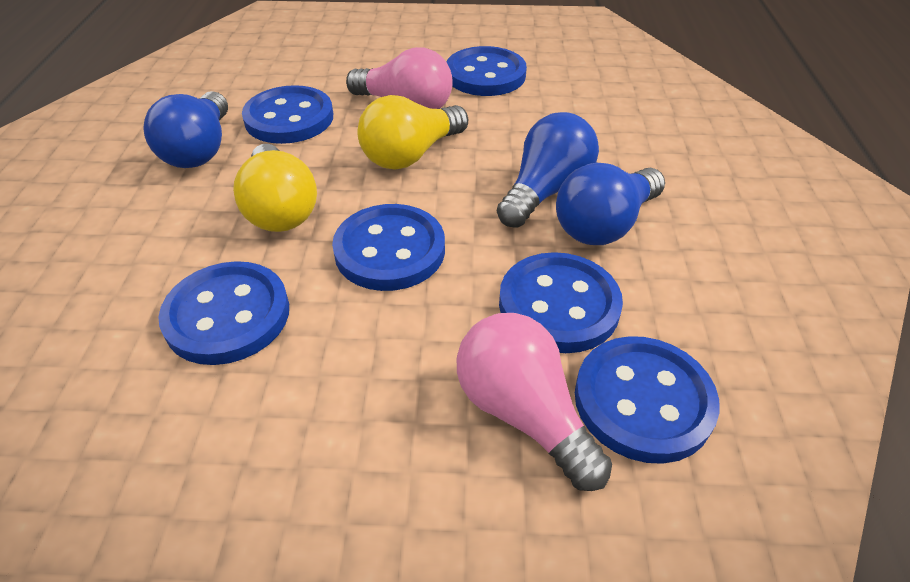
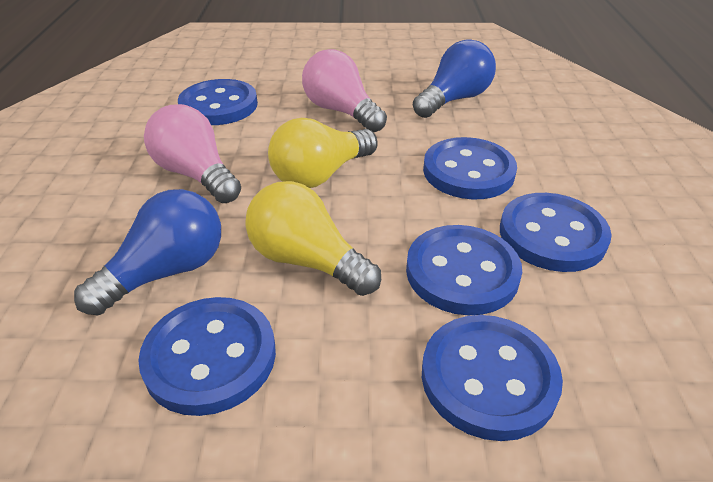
blue light bulb: 3 -> 2

